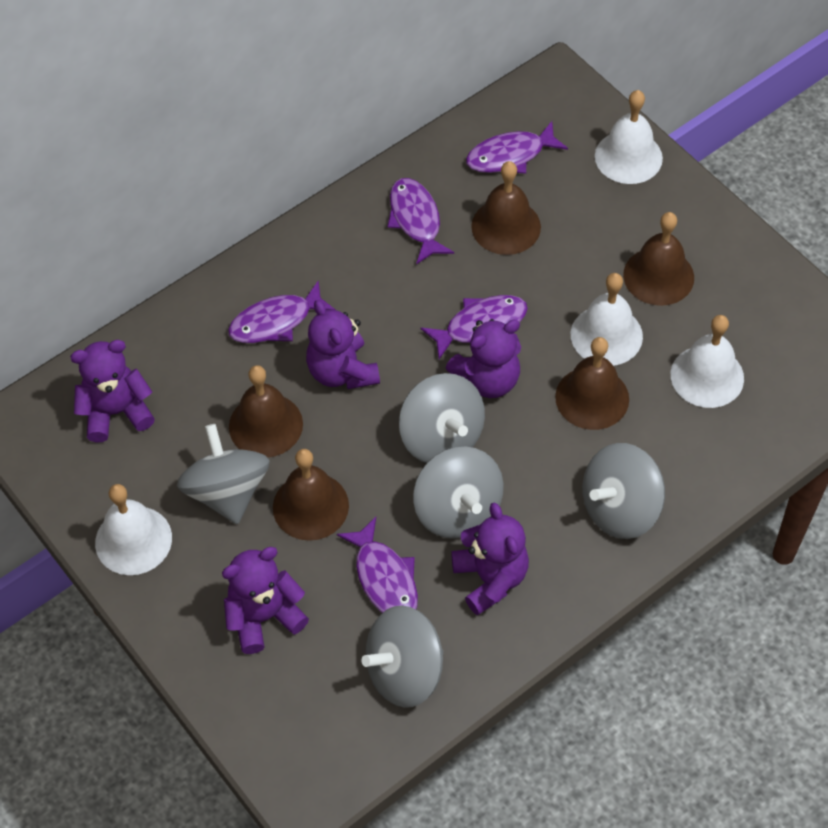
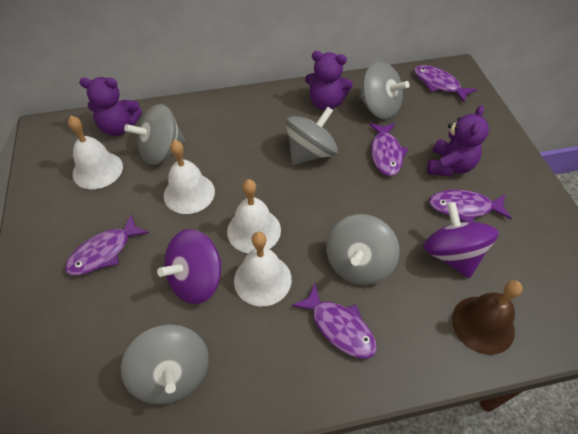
brown bell: 5 -> 1
purple spinning top: 0 -> 2
purple teddy bear: 5 -> 3

